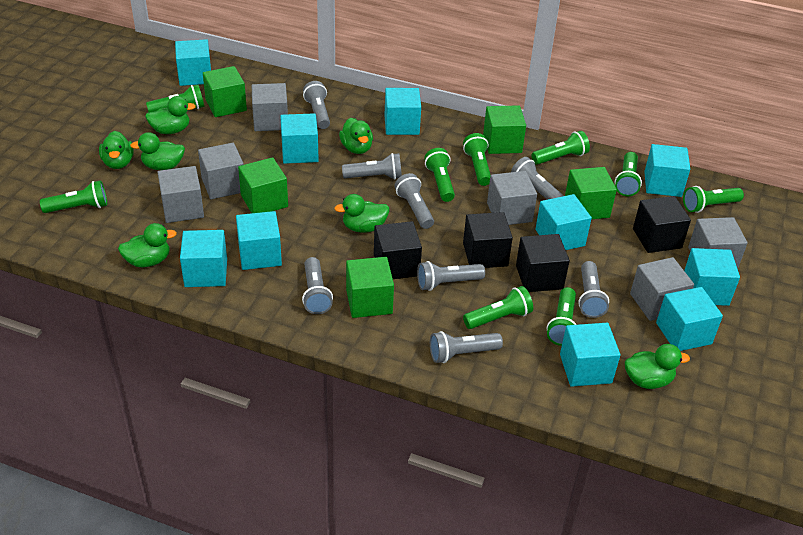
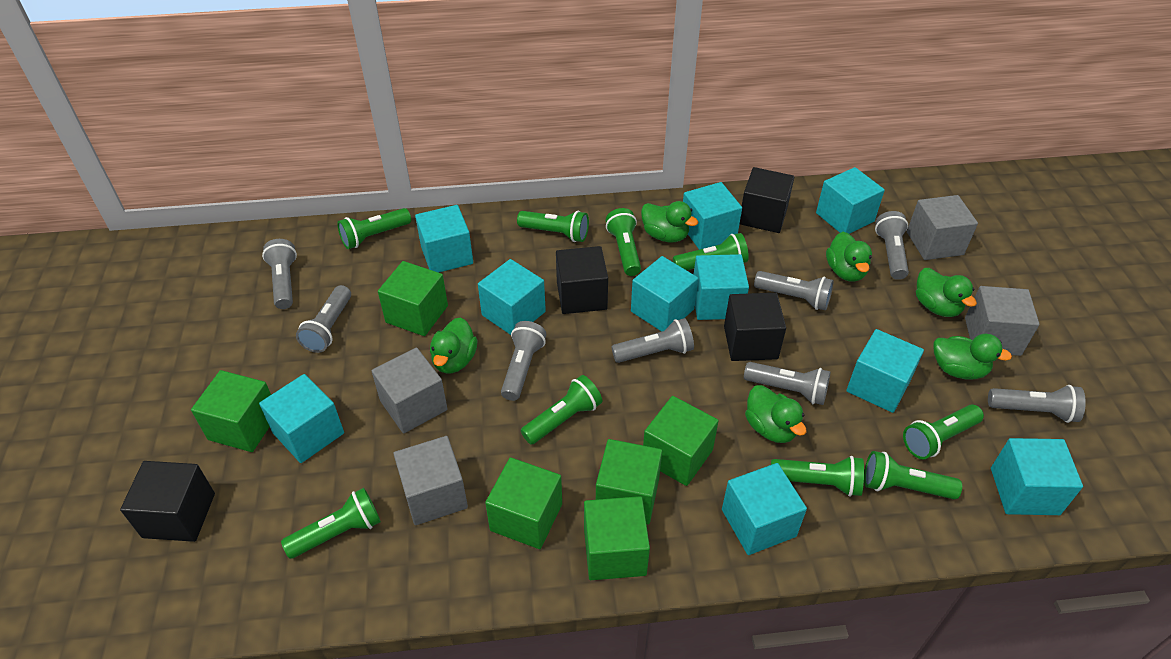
green cube: 5 -> 6
green duck: 7 -> 6
grey cube: 6 -> 4

